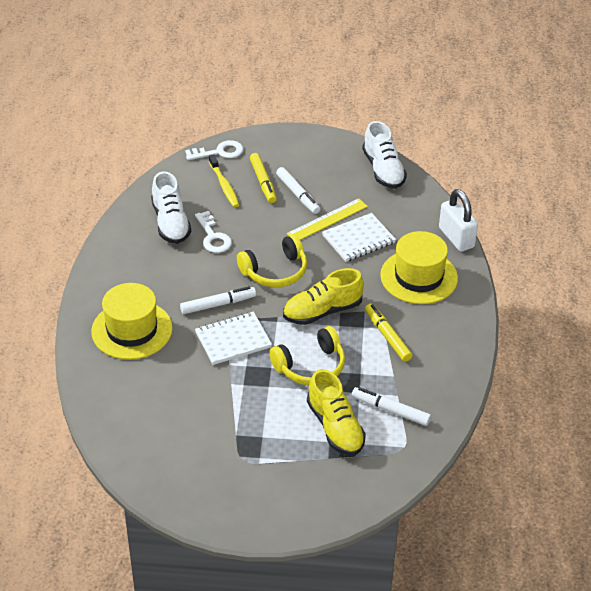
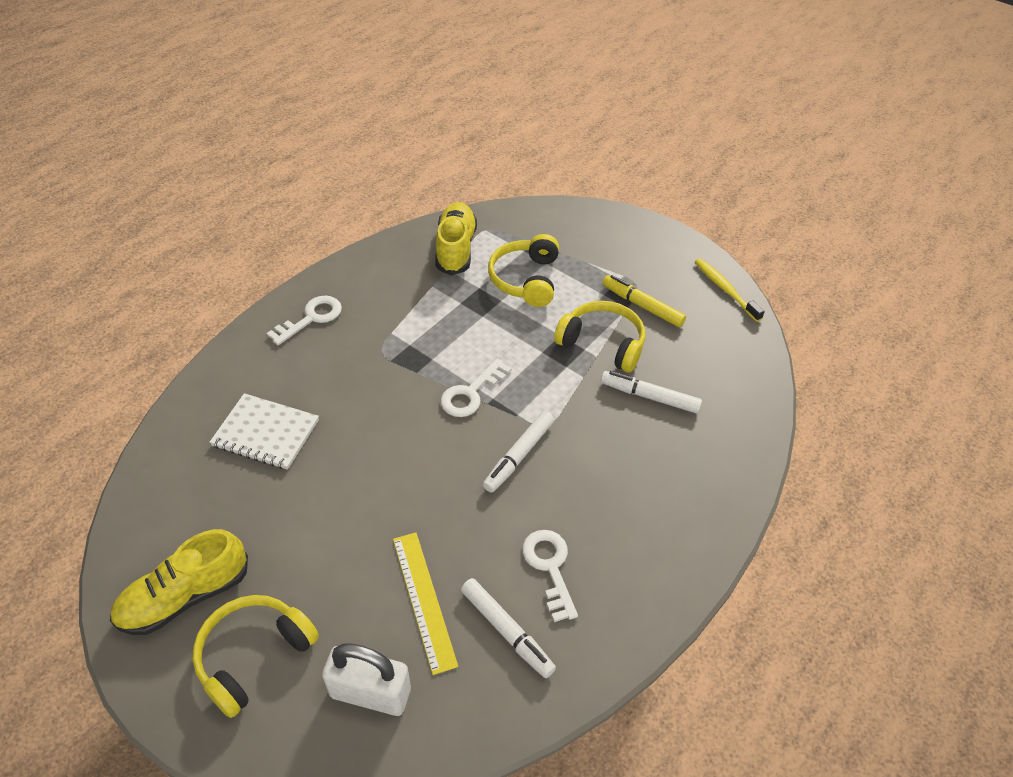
white key: 2 -> 3
white notebook: 2 -> 1
white shoe: 2 -> 0
yellow hat: 2 -> 0
yellow headphones: 2 -> 3
yellow marker: 2 -> 1

